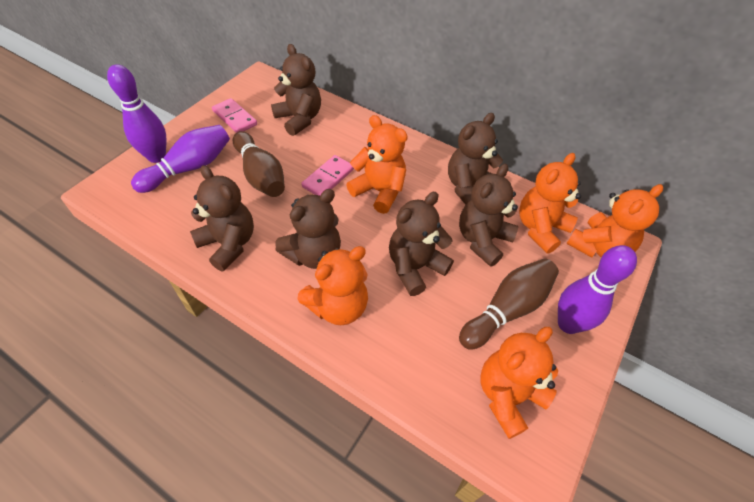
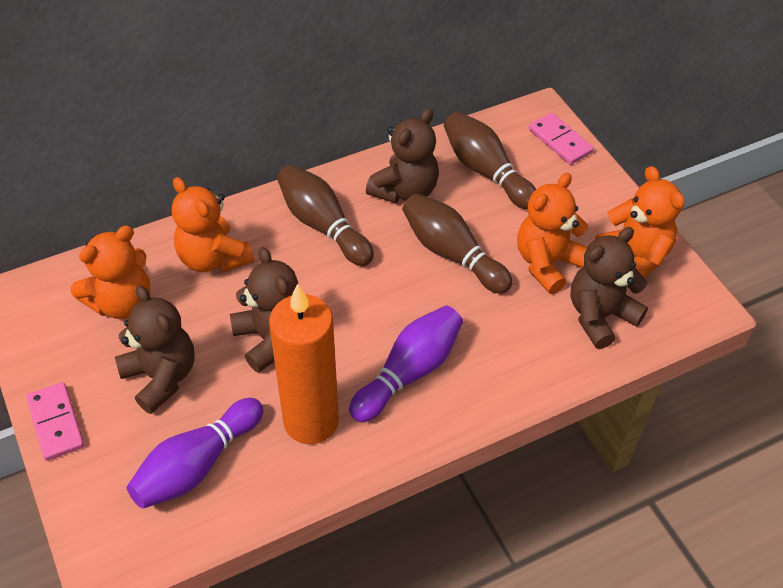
brown bowling pin: 2 -> 3
brown teddy bear: 6 -> 4
orange candle: 0 -> 1
orange teddy bear: 5 -> 4
purple bowling pin: 3 -> 2

